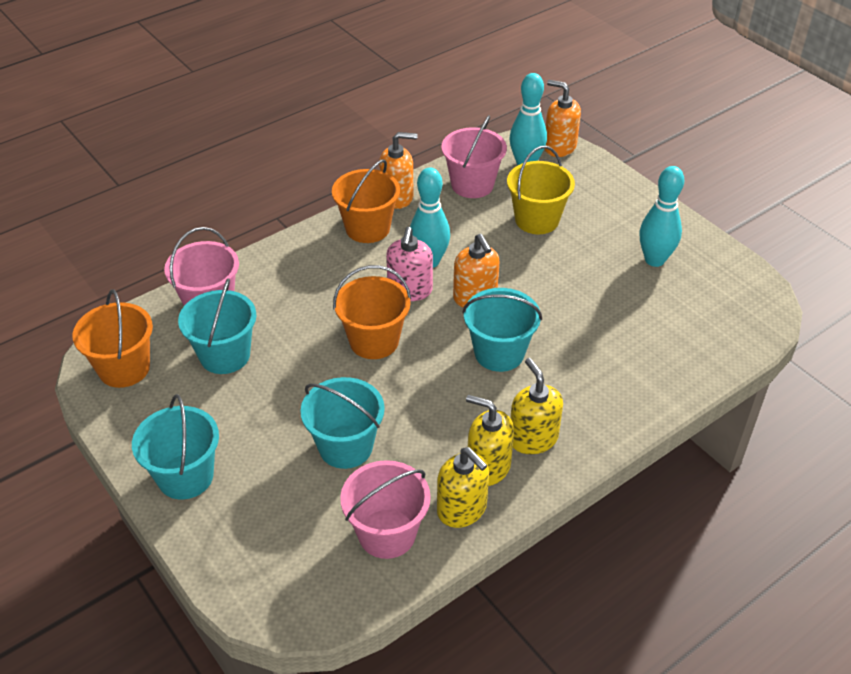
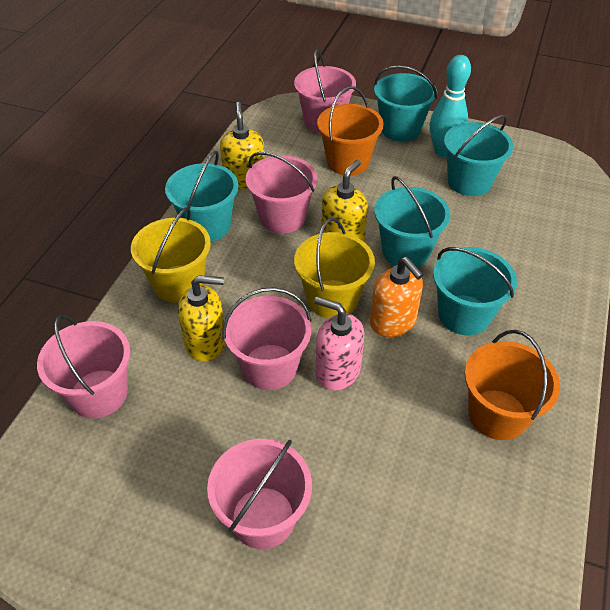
orange bucket: 3 -> 2
orange soap dispenser: 3 -> 1
pink bucket: 3 -> 5
turquoise bowling pin: 3 -> 1
turquoise bucket: 4 -> 5
yellow bucket: 1 -> 2

